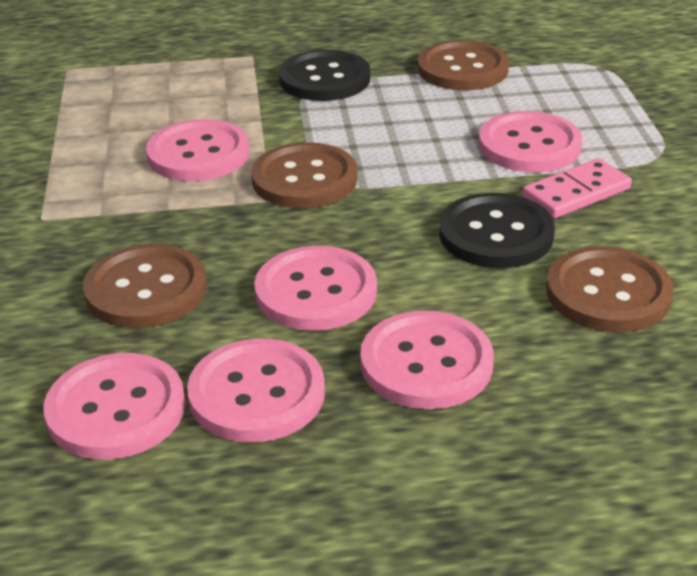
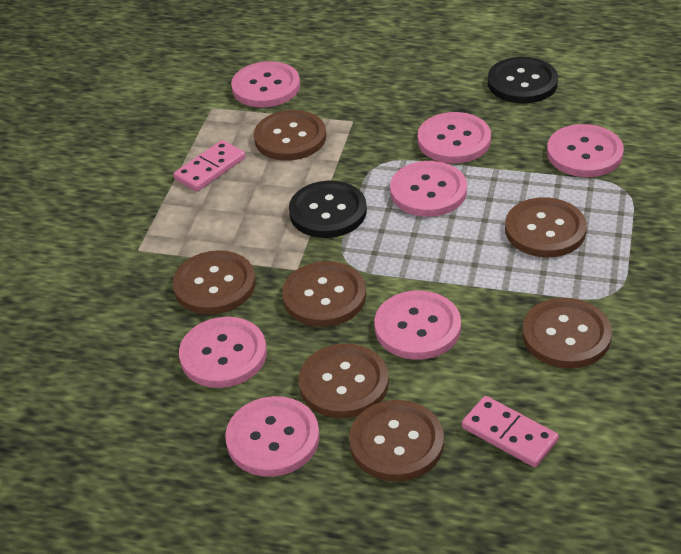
brown button: 4 -> 7
pink button: 6 -> 7
pink domino: 1 -> 2

